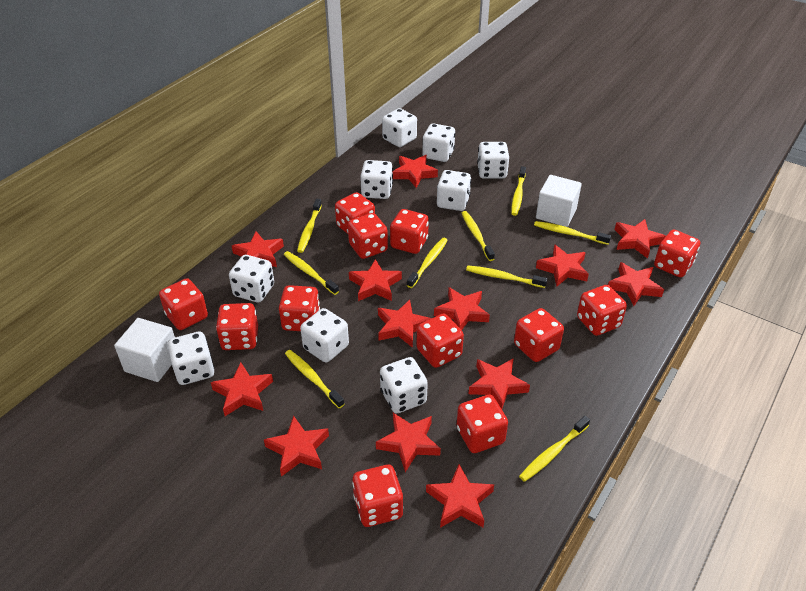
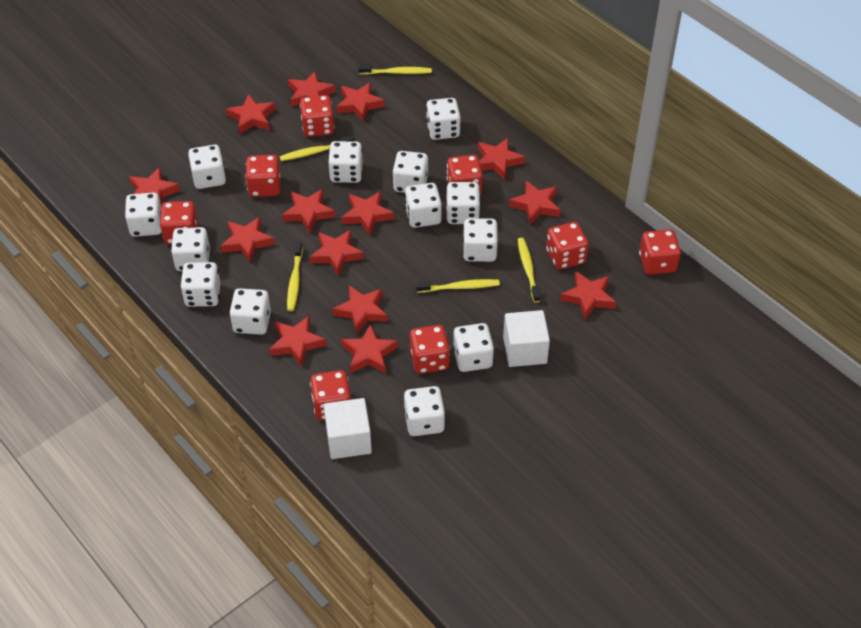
red dice: 12 -> 8
red star: 13 -> 14
white dice: 9 -> 13
yellow toothbrush: 9 -> 5

